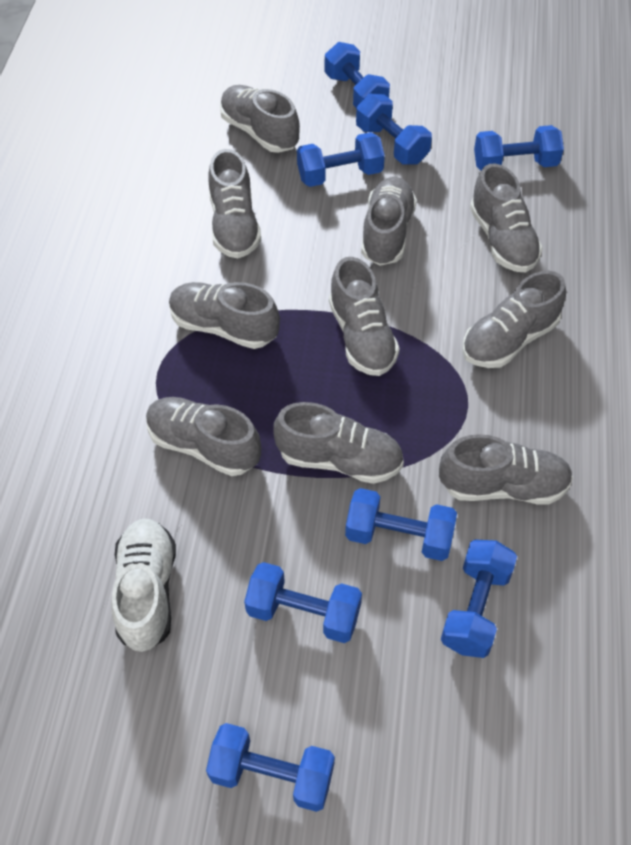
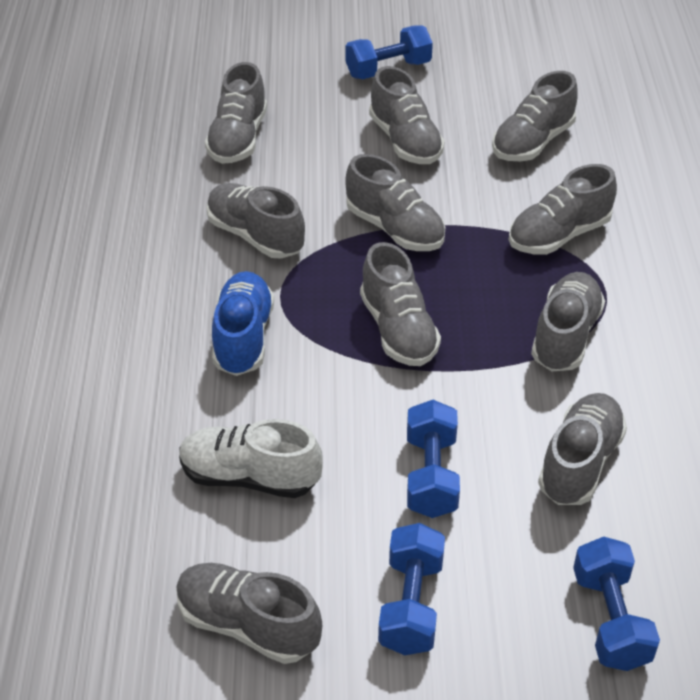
blue dumbbell: 8 -> 4
blue shoe: 0 -> 1

